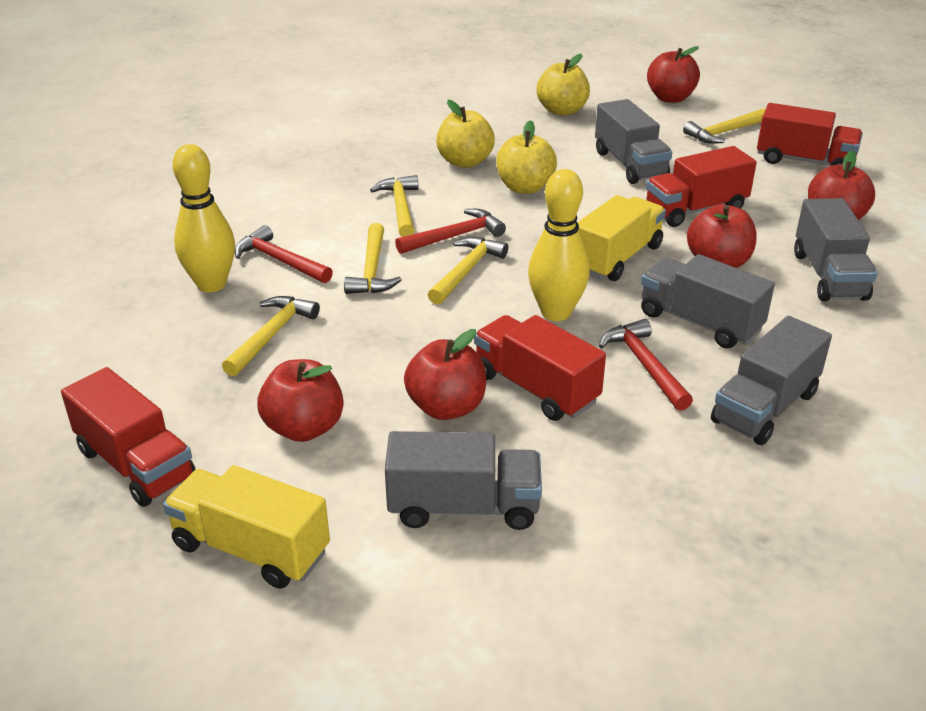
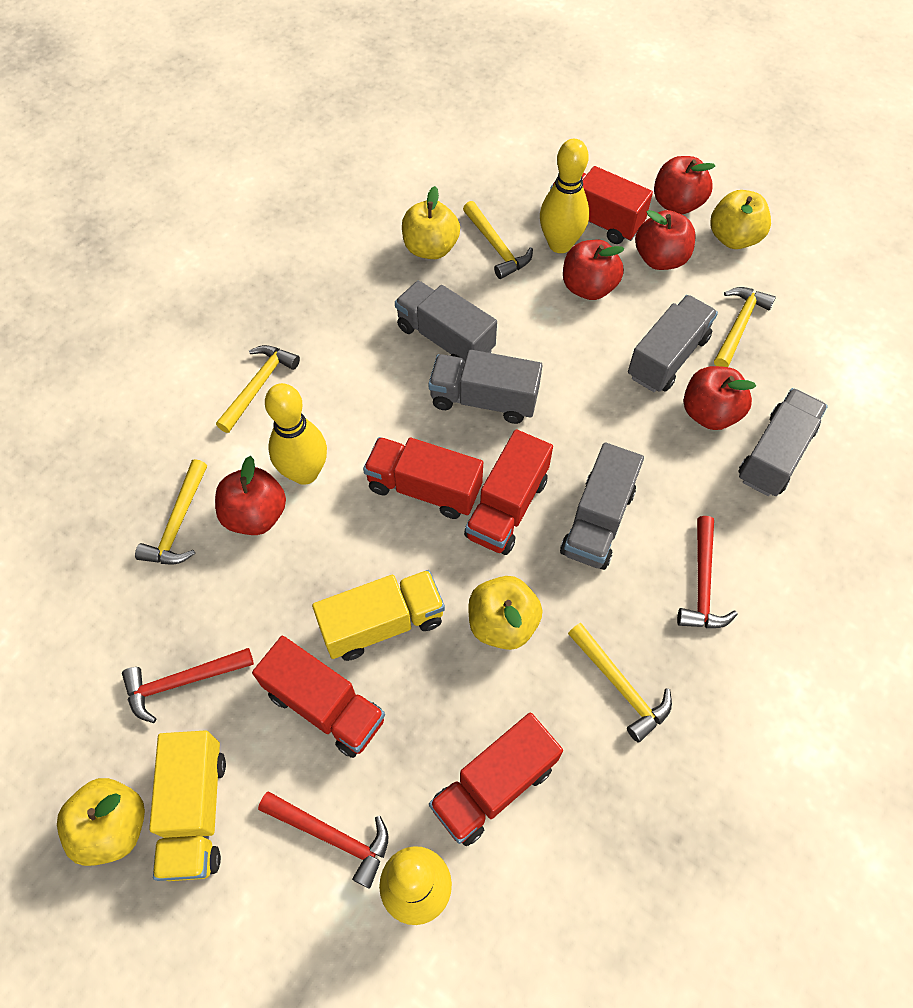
red truck: 4 -> 5
yellow apple: 3 -> 4
yellow bowling pin: 2 -> 3

